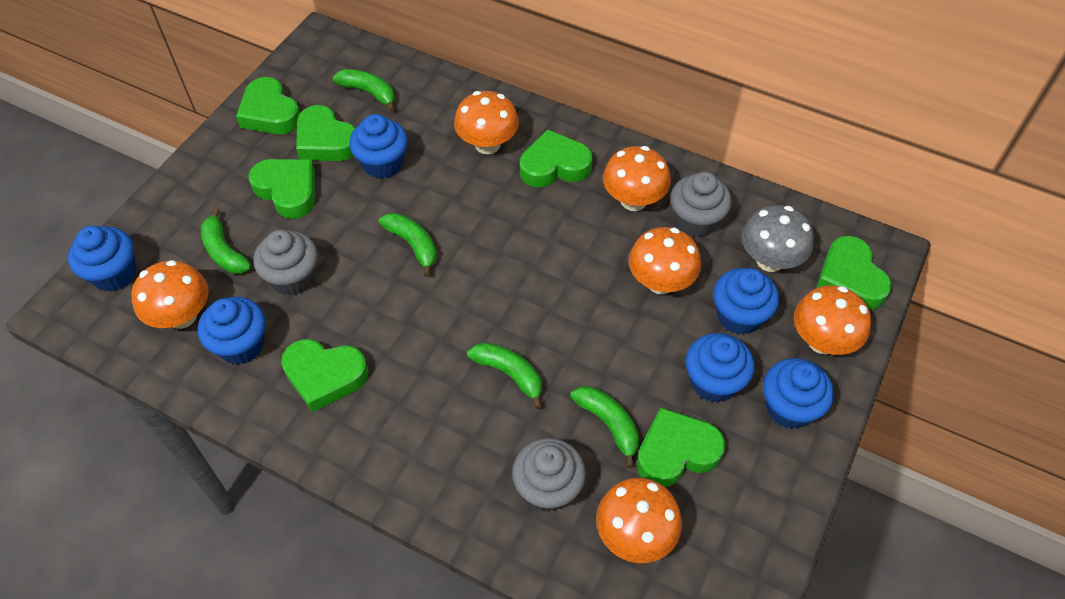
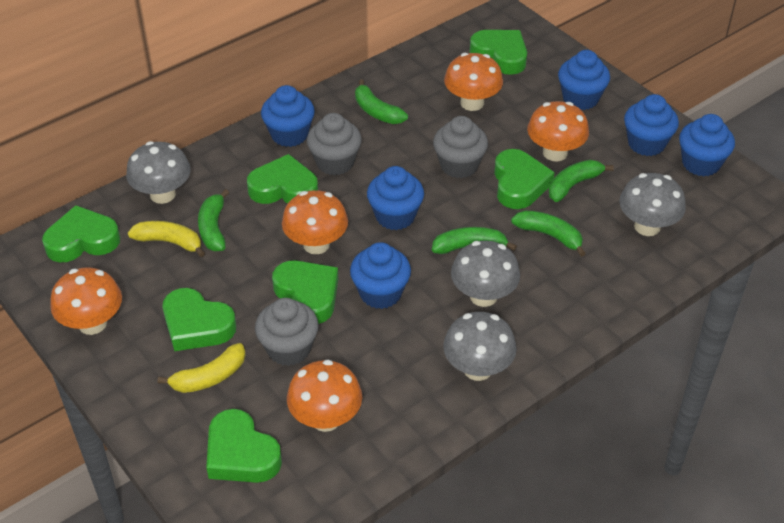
grey mushroom: 1 -> 4
orange mushroom: 6 -> 5
yellow banana: 0 -> 2

